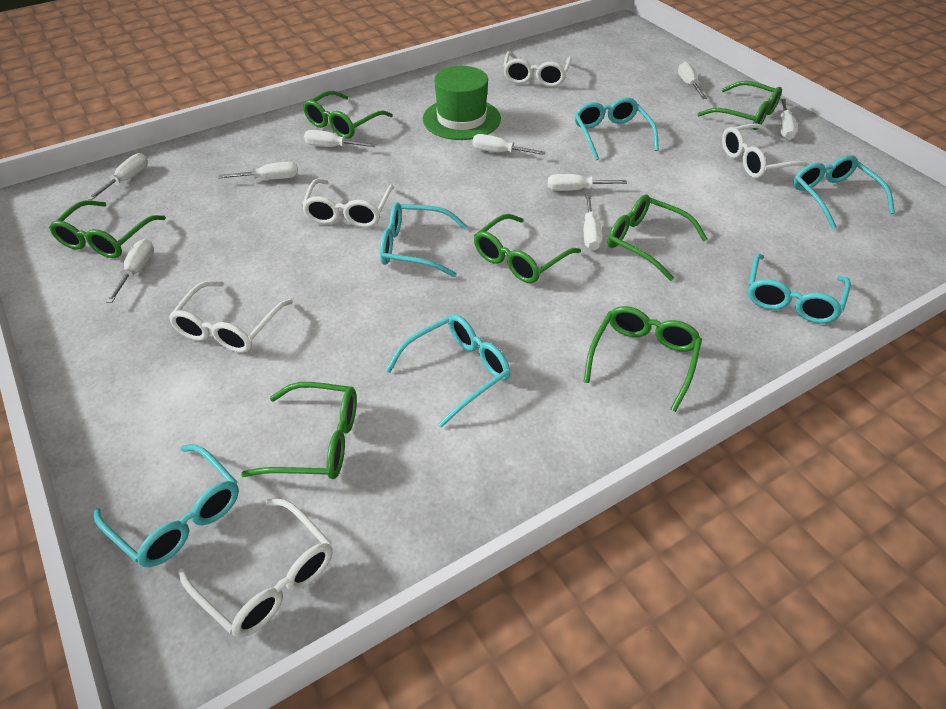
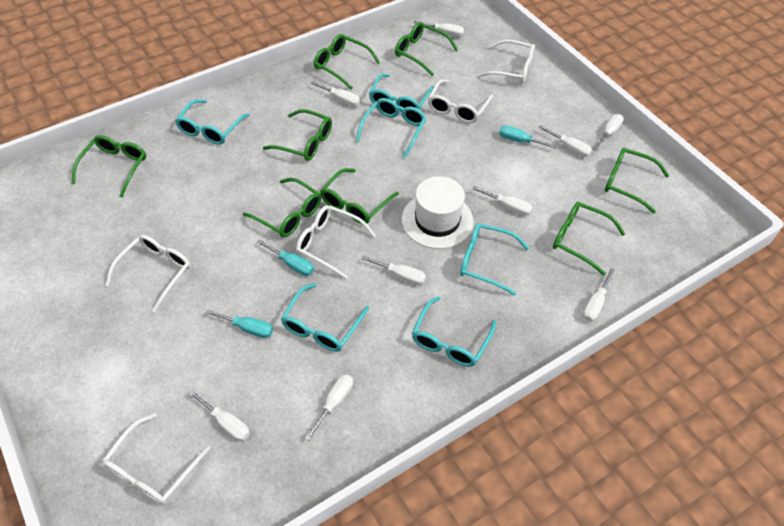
green glasses: 7 -> 8
green hat: 1 -> 0
turquoise screwdriver: 0 -> 3
white hat: 0 -> 1

